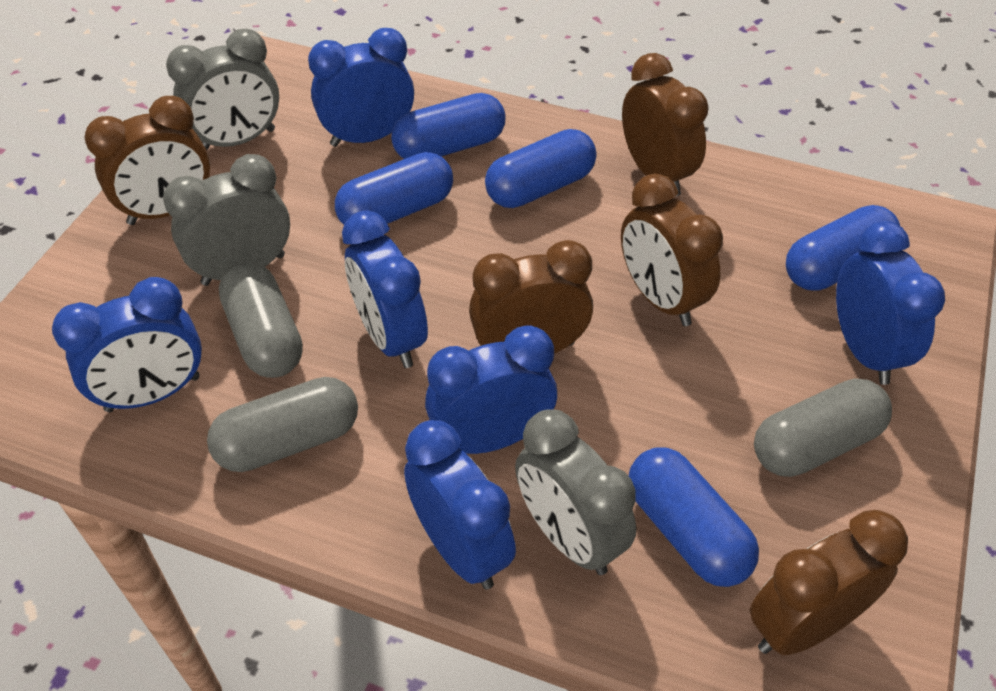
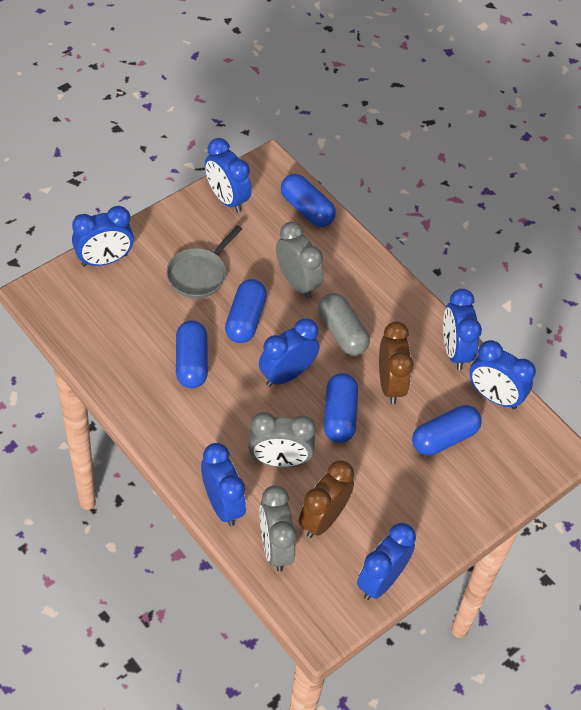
blue clock: 6 -> 7
brown clock: 5 -> 2
grey capsule: 3 -> 1
grey pan: 0 -> 1

